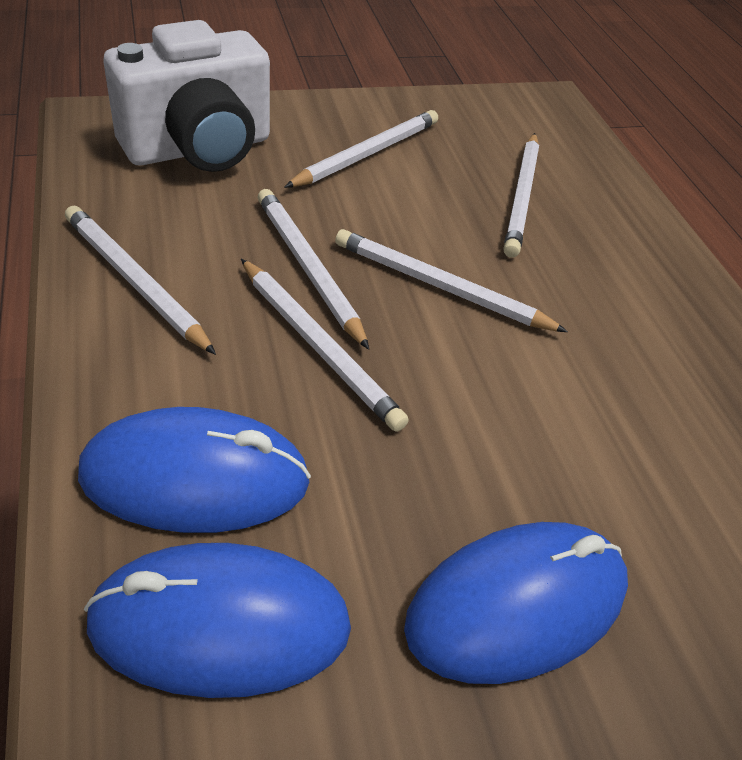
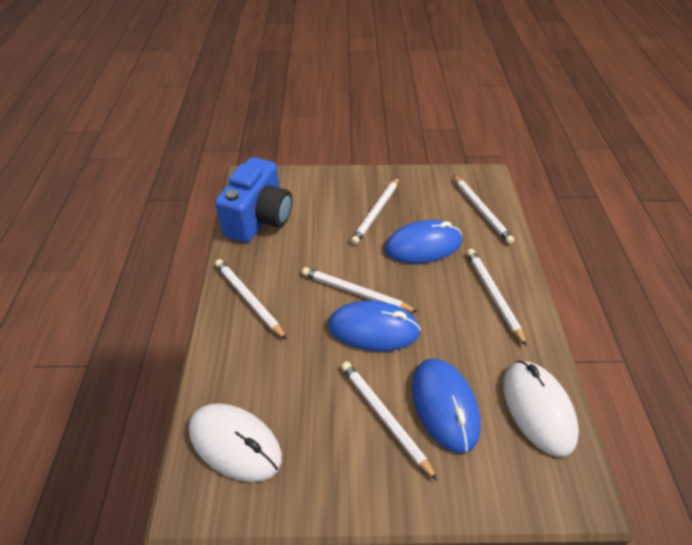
blue camera: 0 -> 1
white camera: 1 -> 0
white mouse: 0 -> 2

